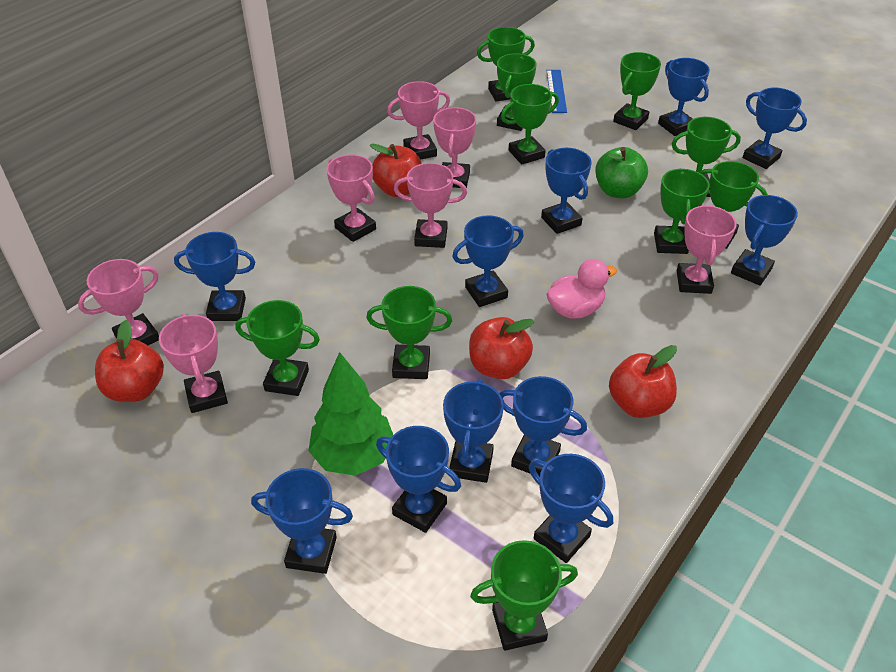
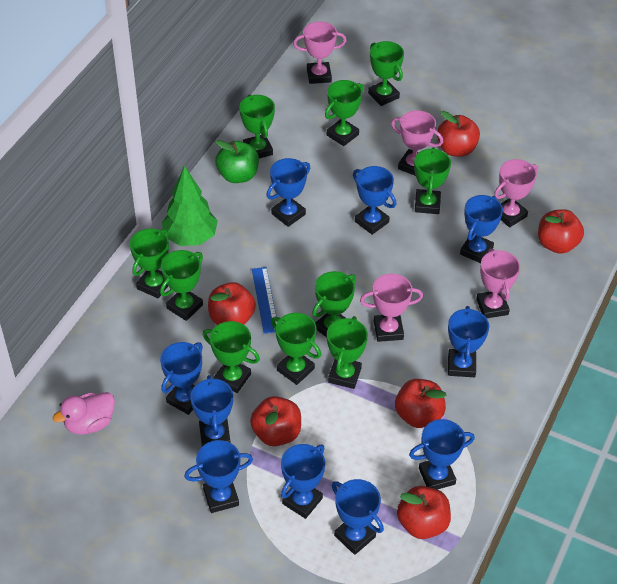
blue trophy: 11 -> 10
pink trophy: 7 -> 5
red apple: 4 -> 6

